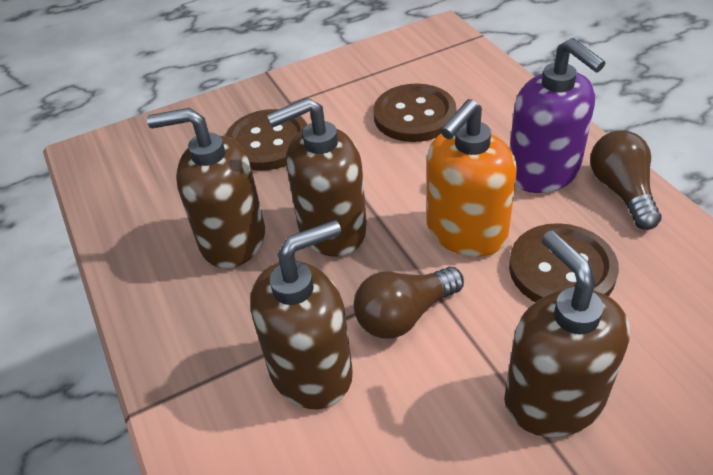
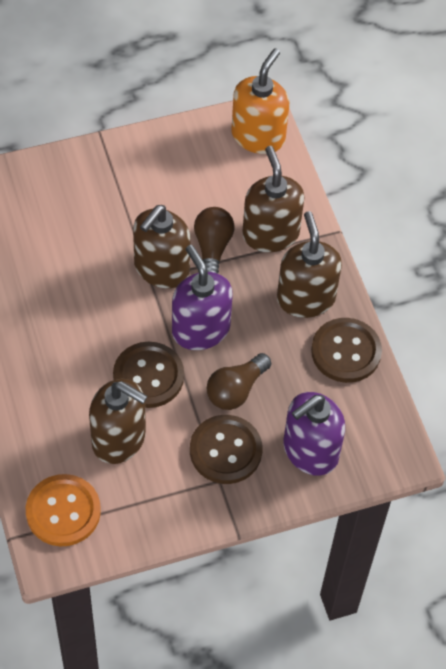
orange button: 0 -> 1
purple soap dispenser: 1 -> 2

